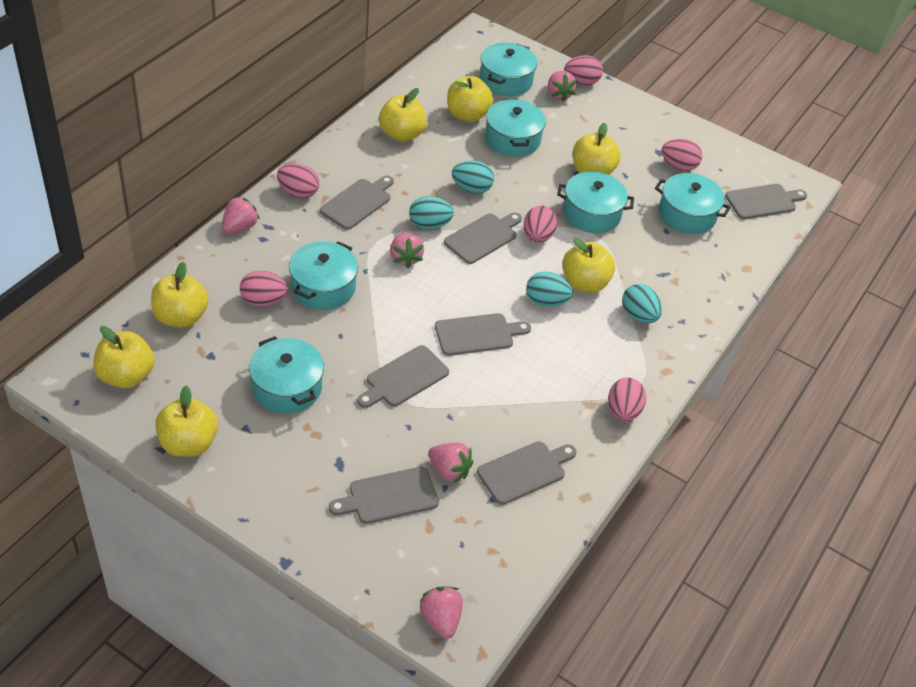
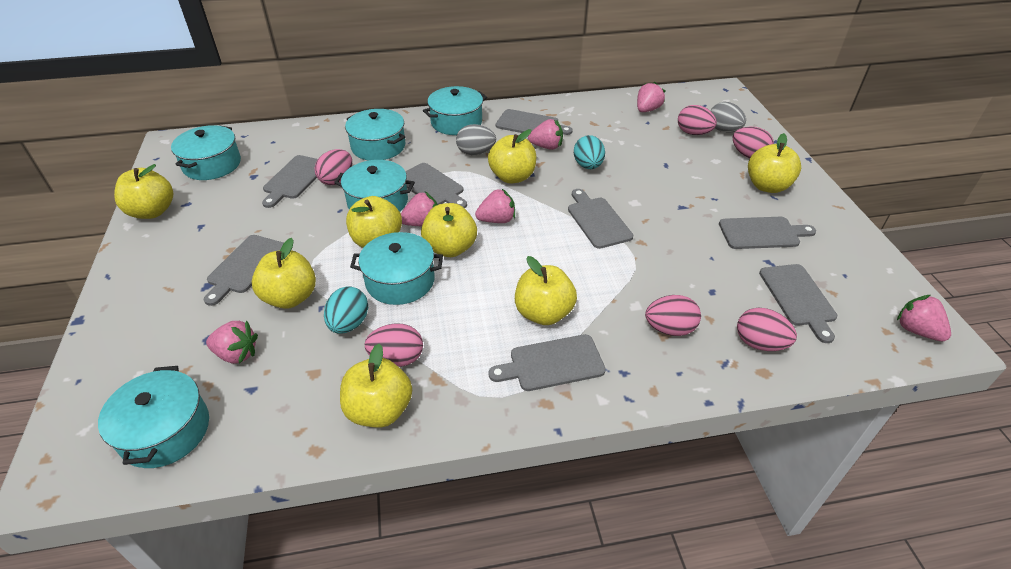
grey cutting board: 7 -> 8
grey egg: 0 -> 2
pink strawberry: 5 -> 6
turquoise egg: 4 -> 2
yellow apple: 7 -> 8

